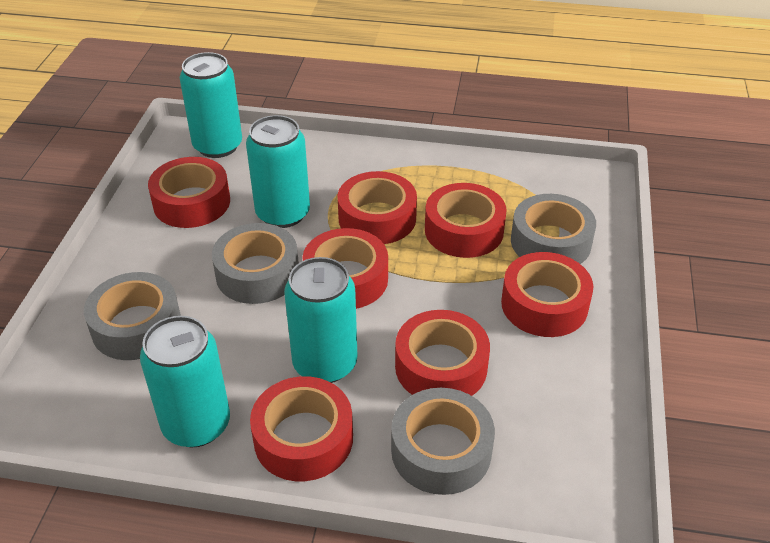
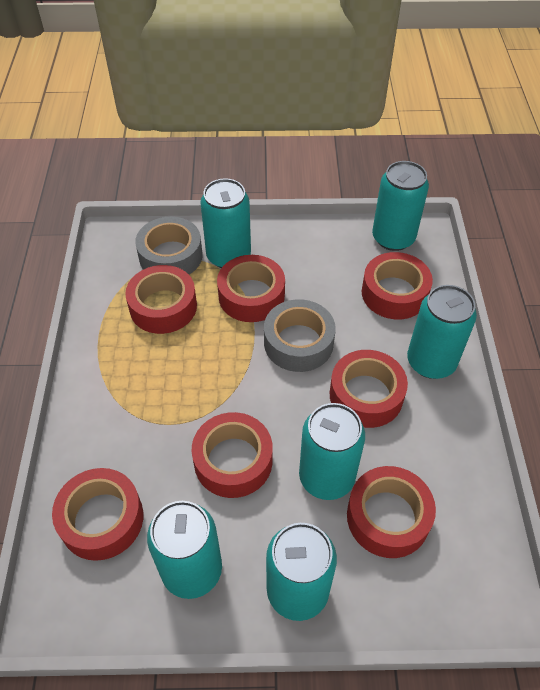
grey tape: 4 -> 2
turquoise can: 4 -> 6

